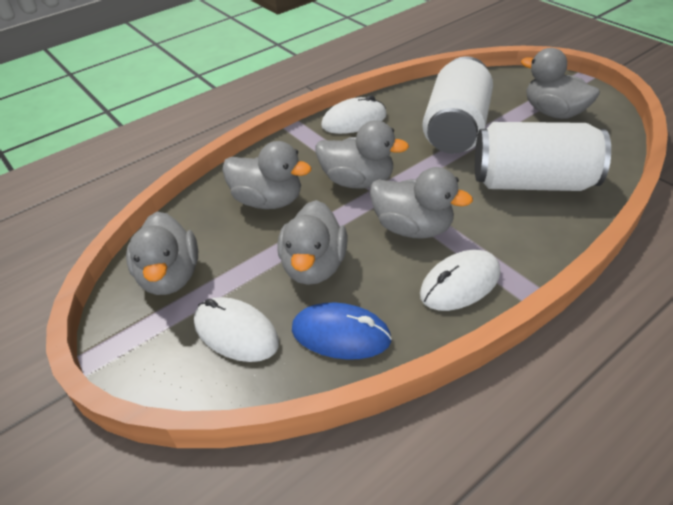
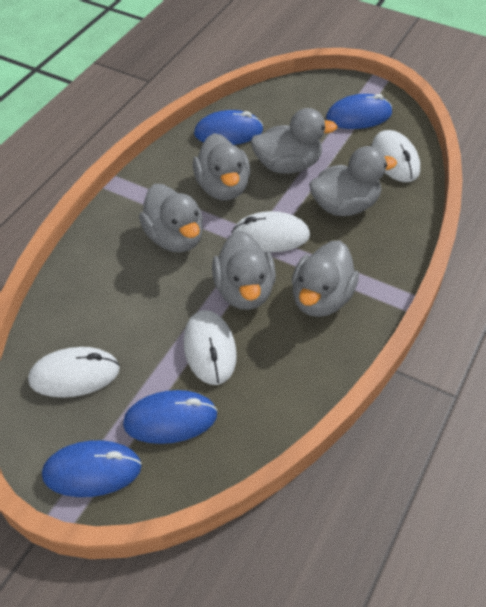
blue mouse: 1 -> 4
white can: 2 -> 0
white mouse: 3 -> 4

